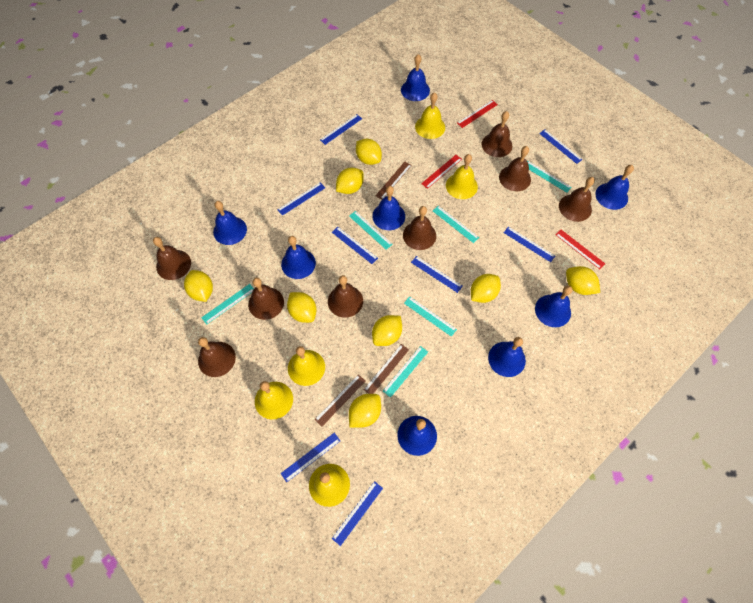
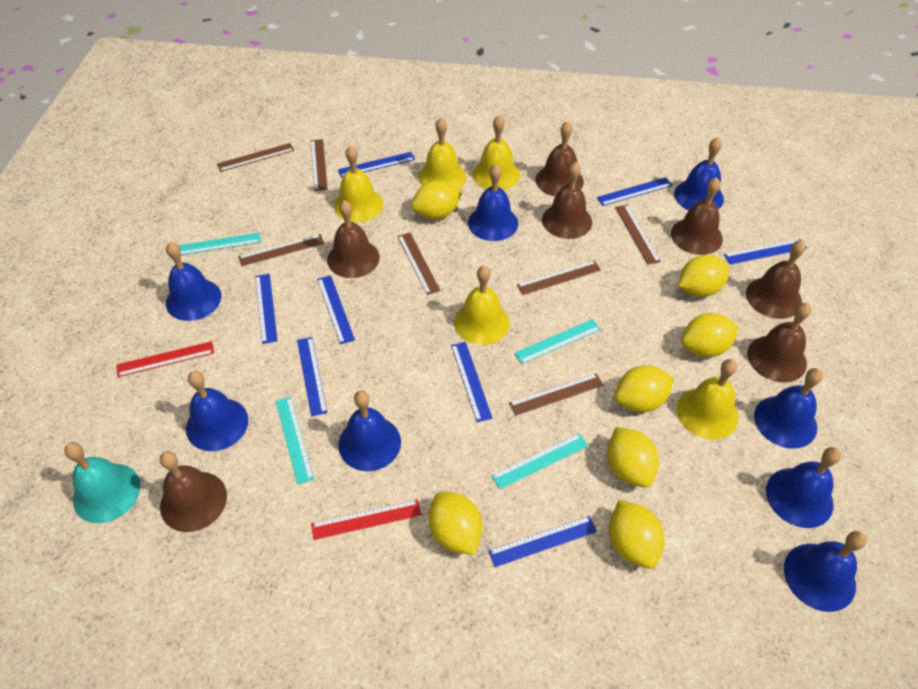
brown bell: 8 -> 7
brown ruler: 3 -> 7
red ruler: 3 -> 2
turquoise bell: 0 -> 1
turquoise ruler: 6 -> 4
yellow lemon: 8 -> 7

